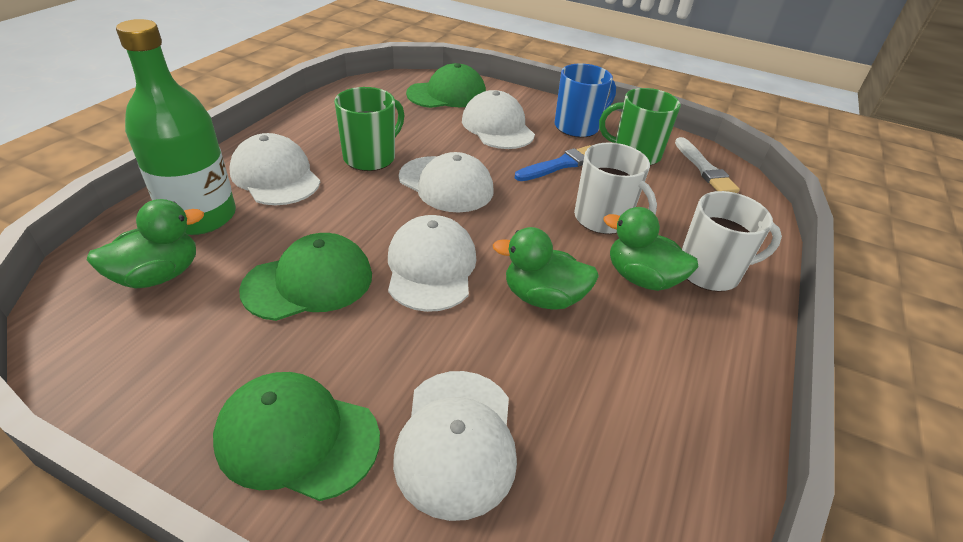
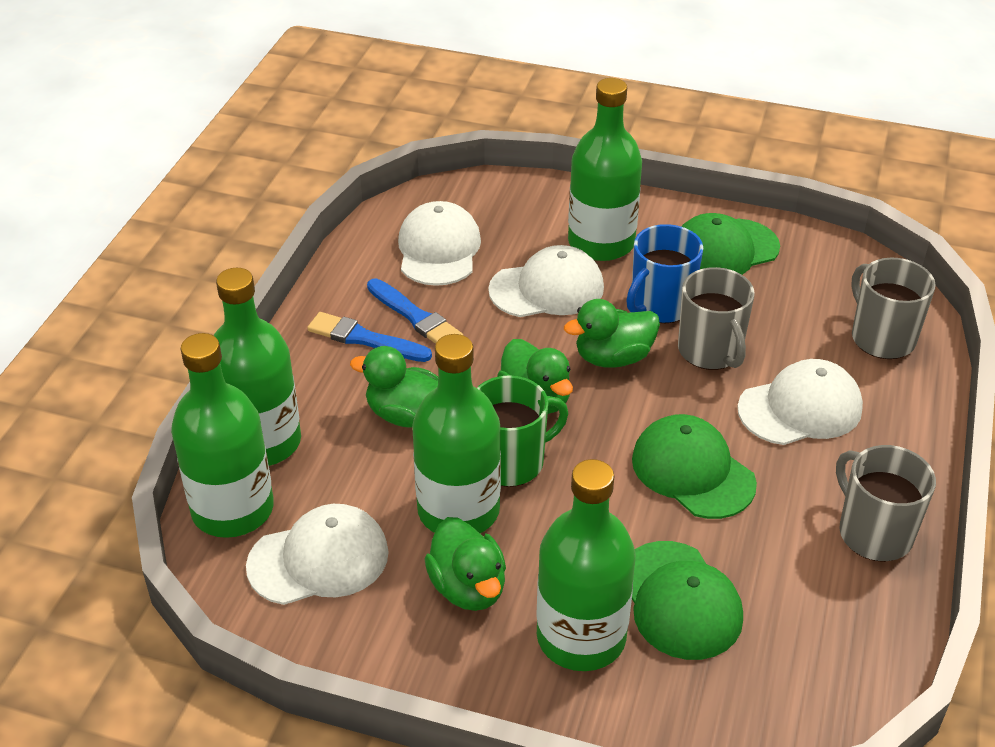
blue brush: 1 -> 2
green bottle: 1 -> 5
green duck: 3 -> 4
green mug: 2 -> 1
grey mug: 0 -> 3
white brush: 1 -> 0
white cap: 5 -> 4
white mug: 2 -> 0

